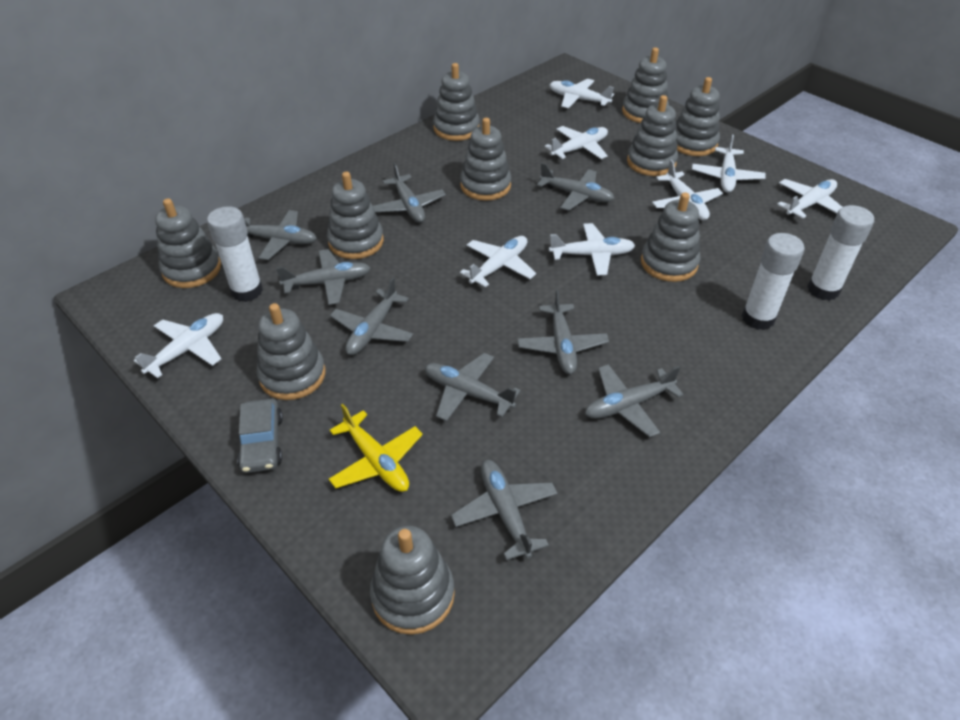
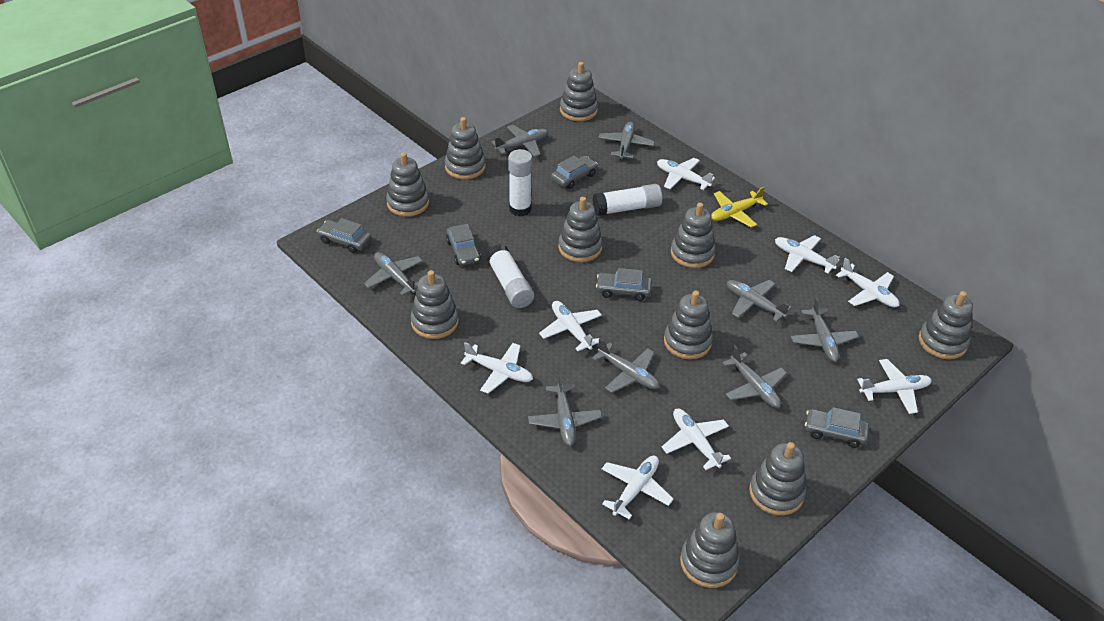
grey car: 1 -> 5
grey plane: 9 -> 8

